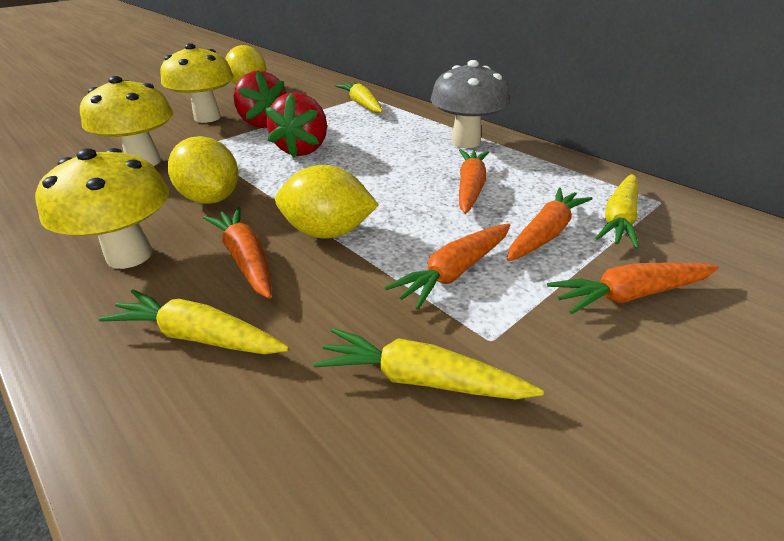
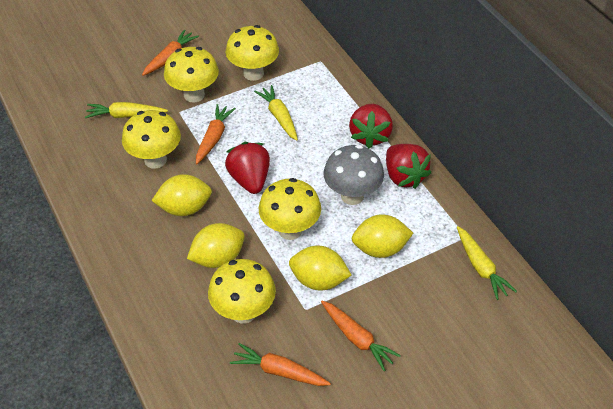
orange carrot: 5 -> 4
red strawberry: 2 -> 3
yellow carrot: 4 -> 3
yellow lemon: 3 -> 4
yellow mushroom: 3 -> 5

